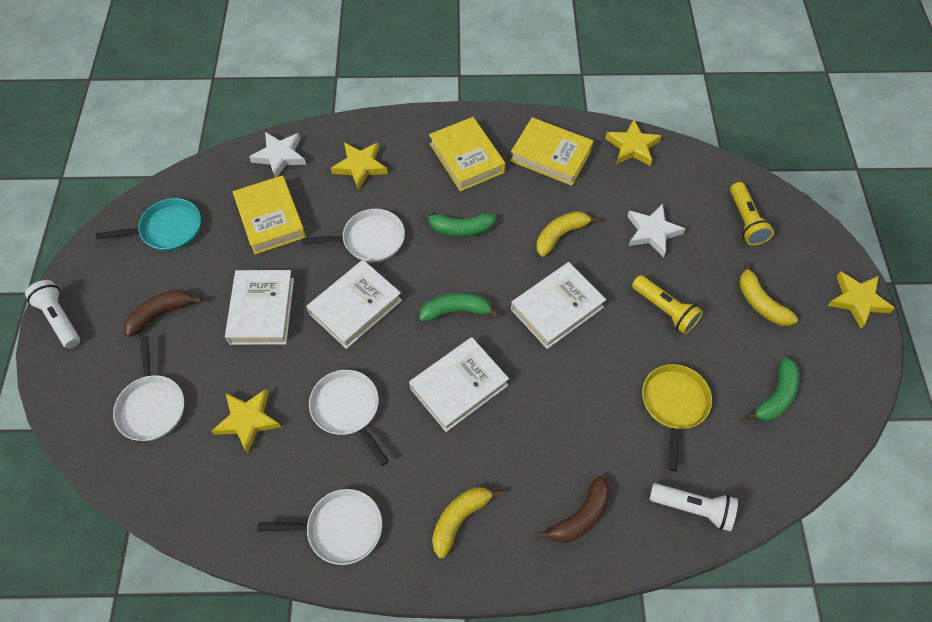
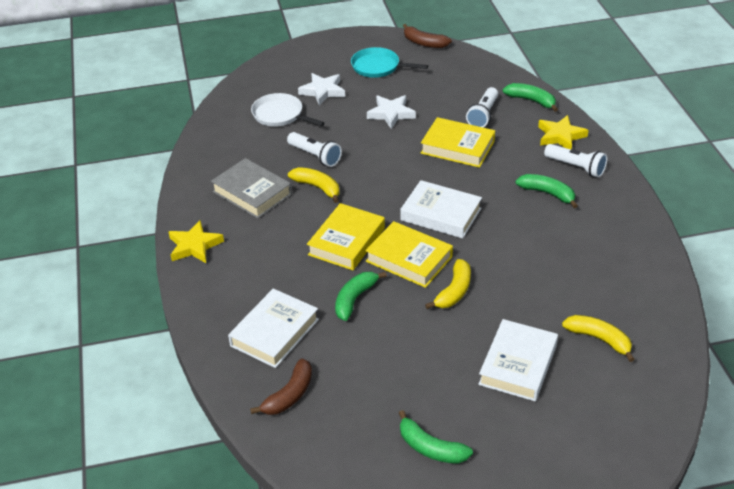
green banana: 3 -> 4
grey book: 0 -> 1
white book: 4 -> 3
white flashlight: 2 -> 3
white pan: 4 -> 1
yellow flashlight: 2 -> 0
yellow pan: 1 -> 0
yellow star: 4 -> 2

